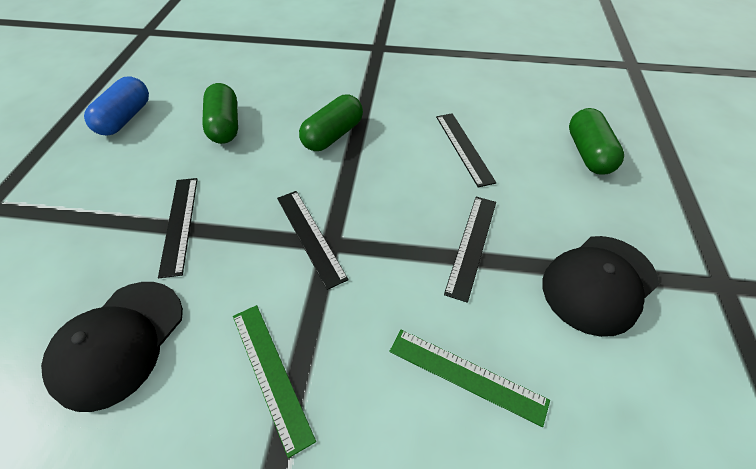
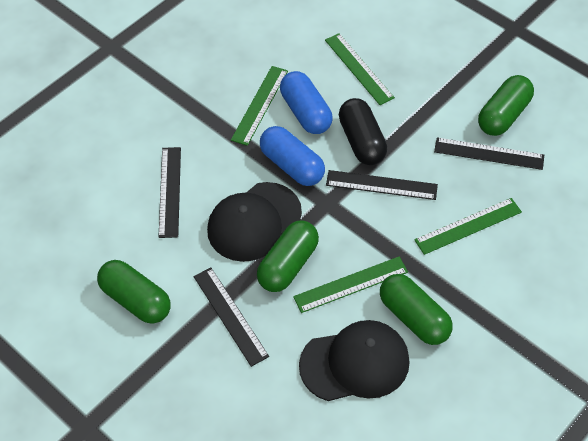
black capsule: 0 -> 1
blue capsule: 1 -> 2
green capsule: 3 -> 4
green ruler: 2 -> 4

